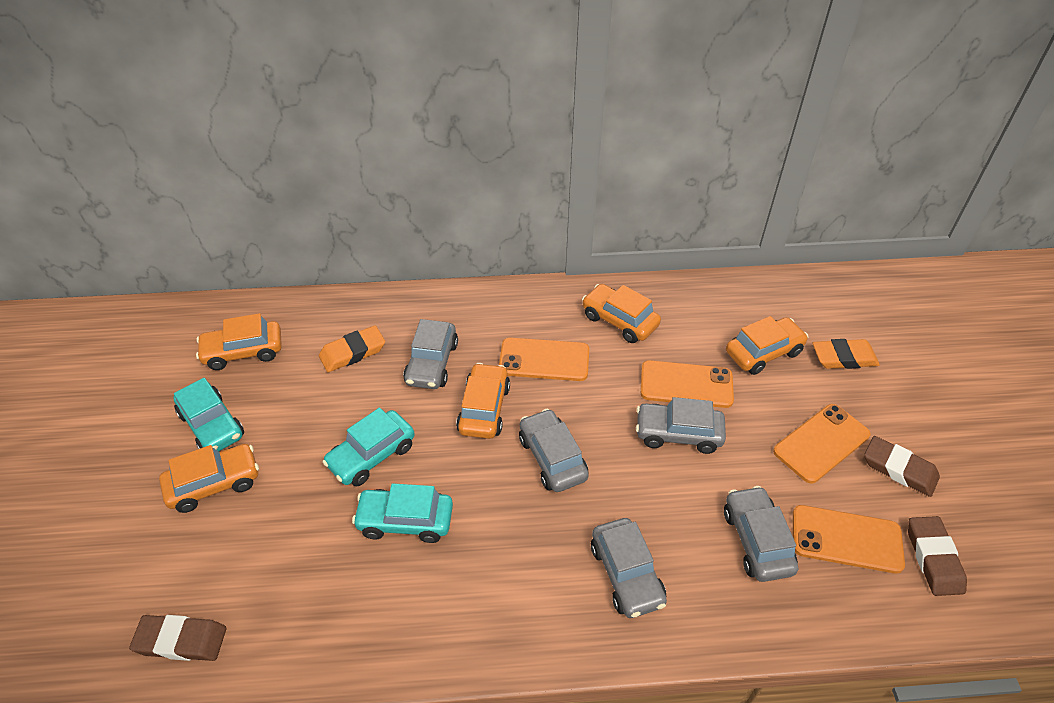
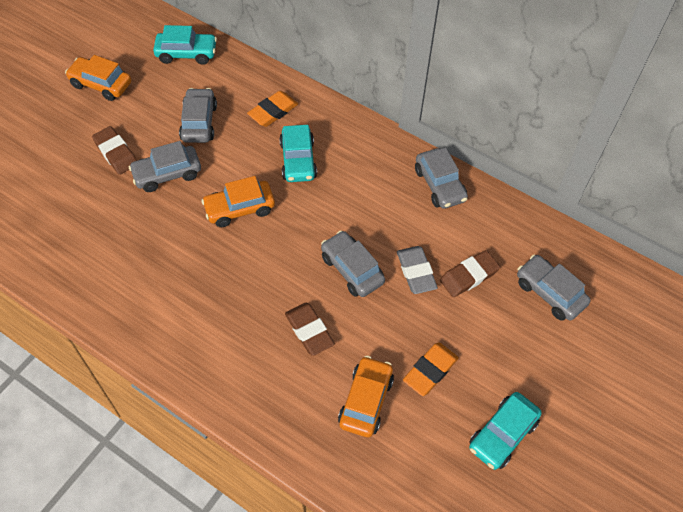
grey eraser: 0 -> 1
orange car: 5 -> 3
orange phone: 4 -> 0

